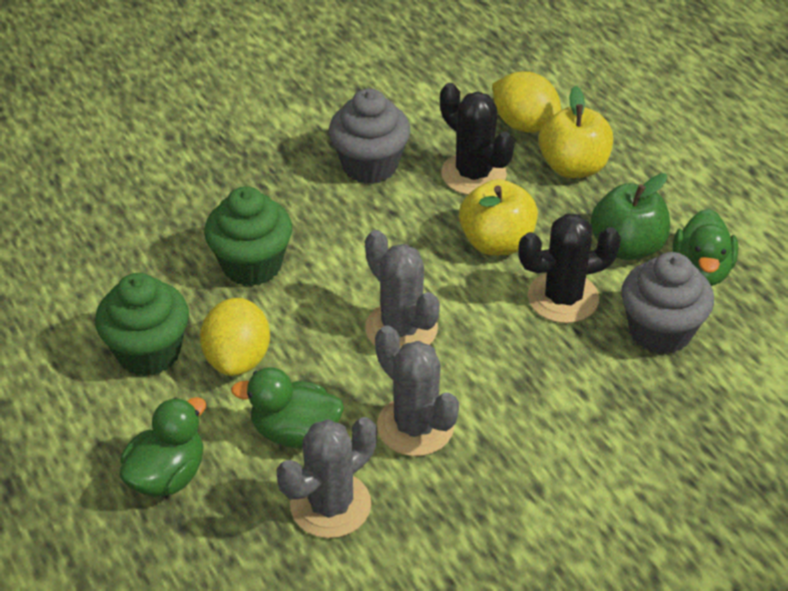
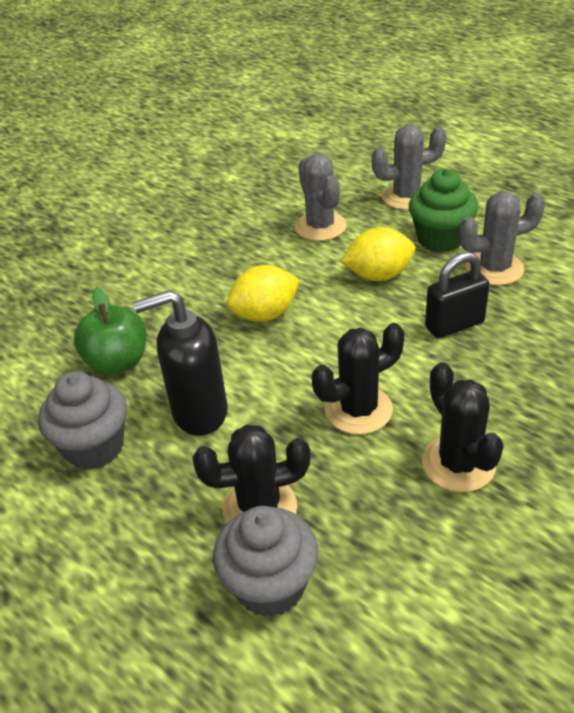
black cactus: 2 -> 3
black padlock: 0 -> 1
black soap dispenser: 0 -> 1
green cupcake: 2 -> 1
green duck: 3 -> 0
yellow apple: 2 -> 0

